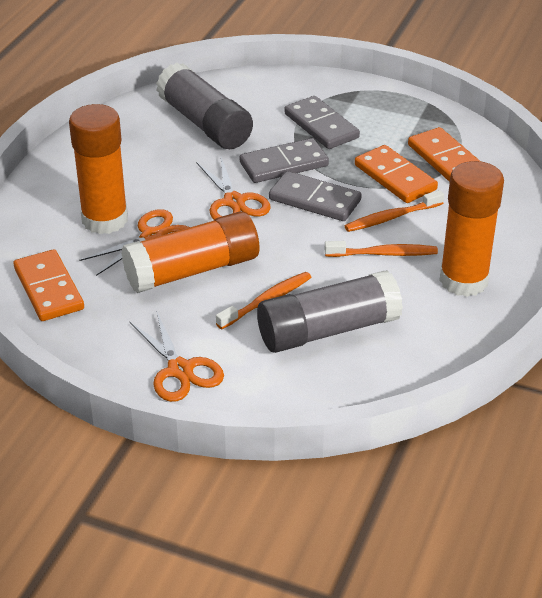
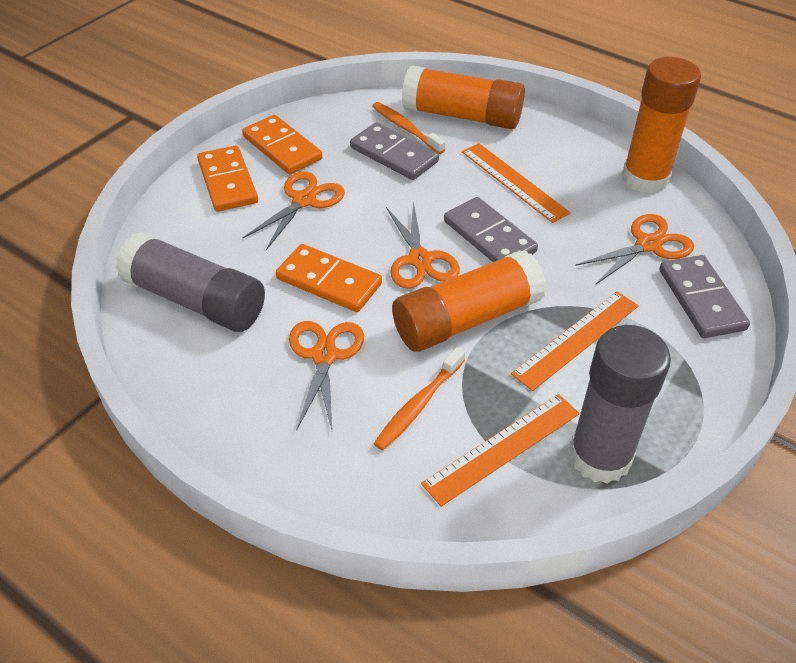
orange ruler: 0 -> 3
orange scissors: 3 -> 4
orange toothbrush: 3 -> 2

